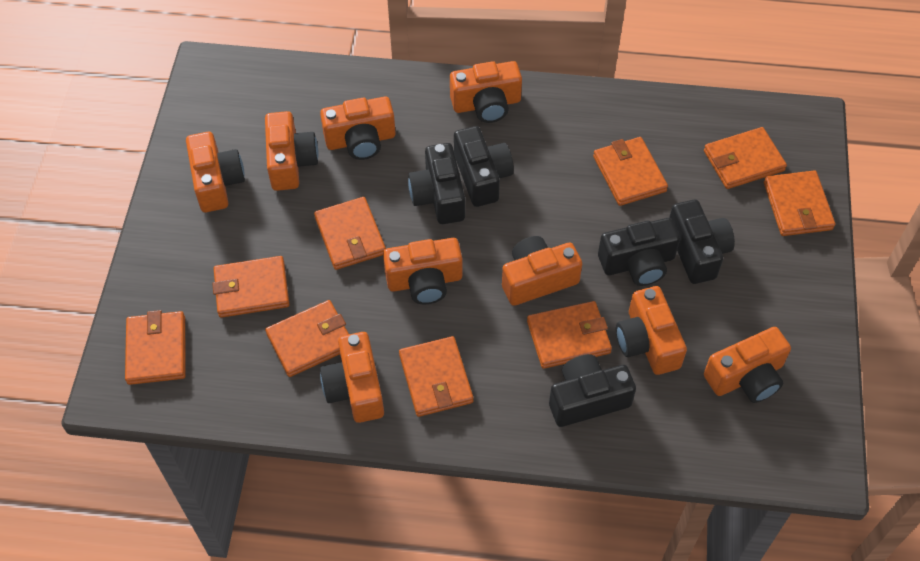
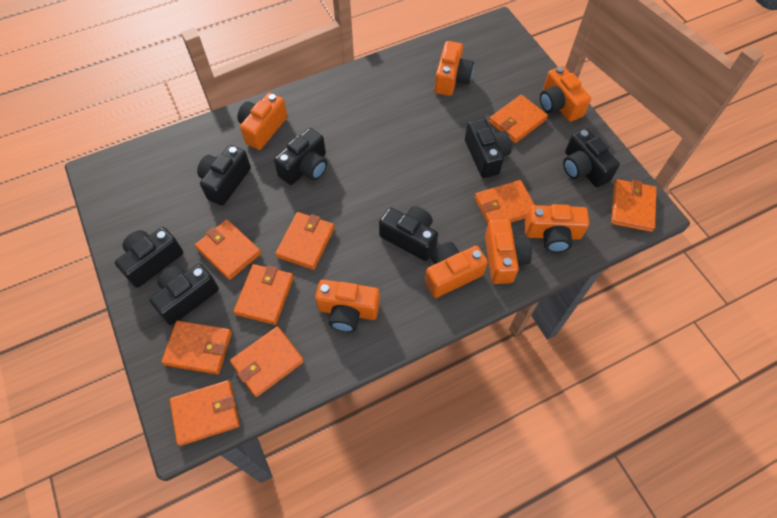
black camera: 5 -> 7
orange camera: 9 -> 7

